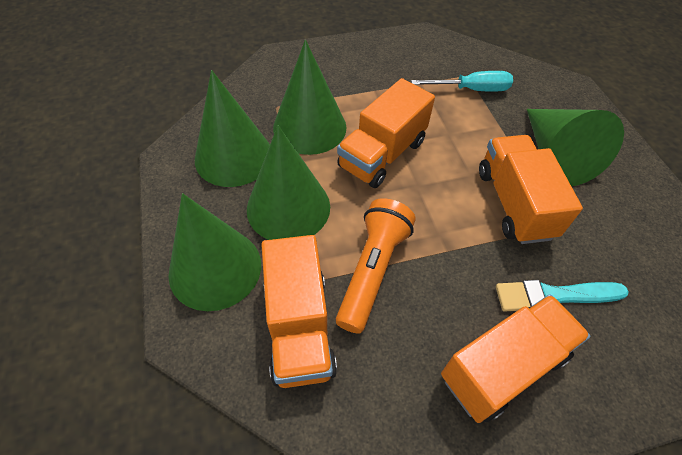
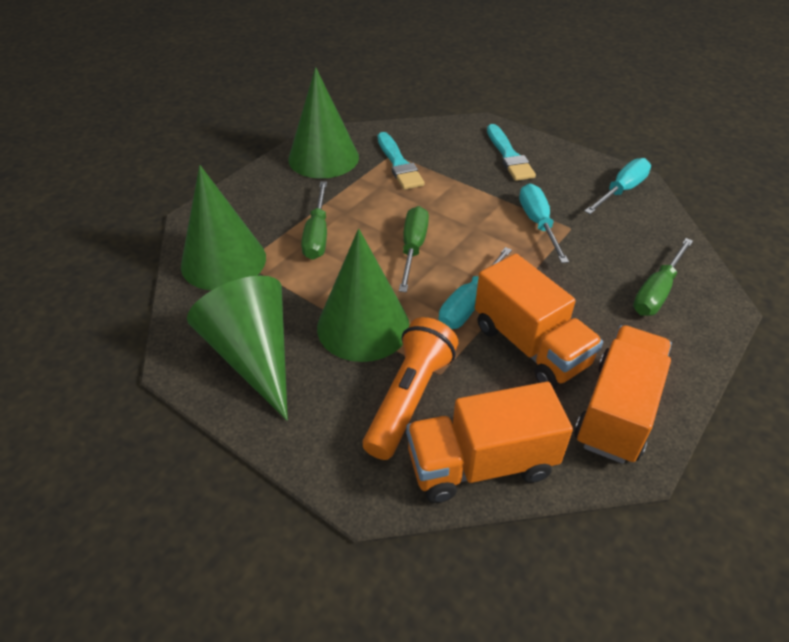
green cone: 5 -> 4
green screwdriver: 0 -> 3
orange truck: 4 -> 3
turquoise brush: 1 -> 2
turquoise screwdriver: 1 -> 3

